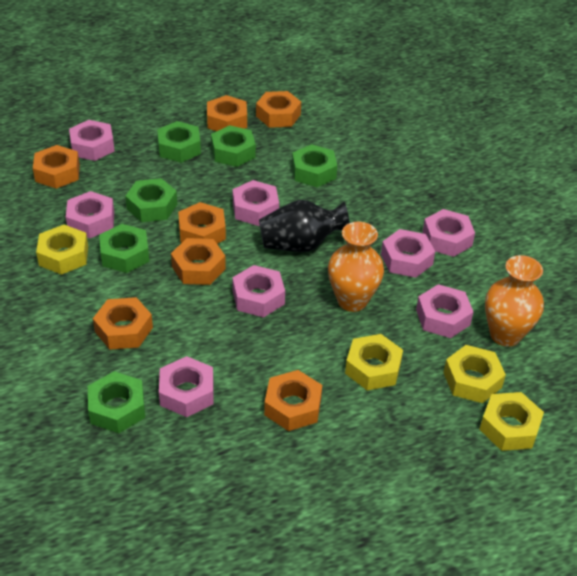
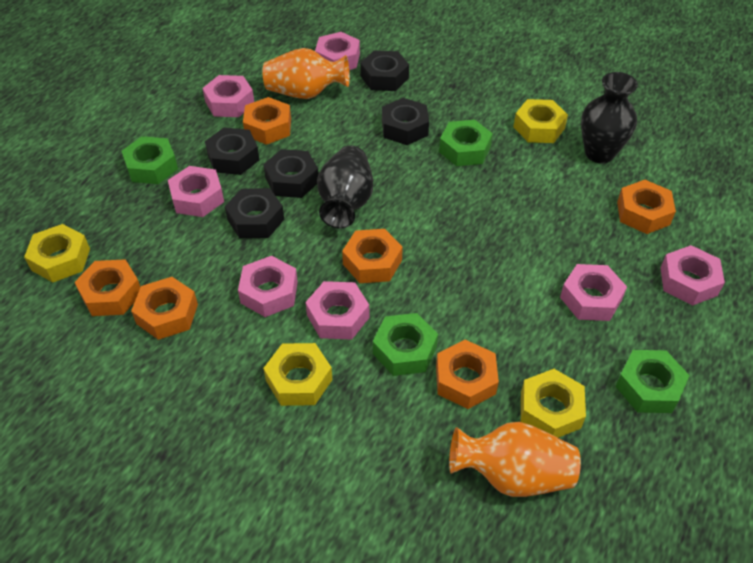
black nut: 0 -> 5
black vase: 1 -> 2
green nut: 6 -> 4
orange nut: 7 -> 6
pink nut: 8 -> 7

